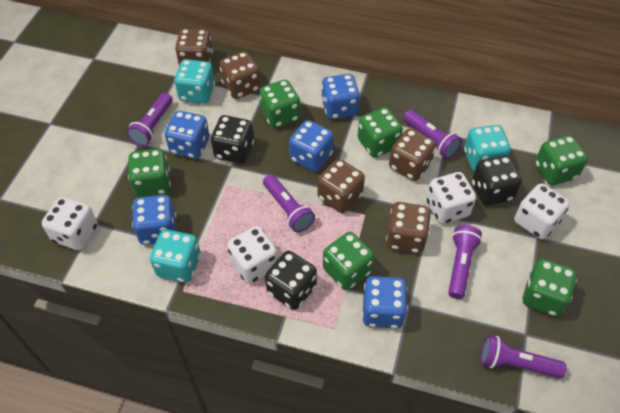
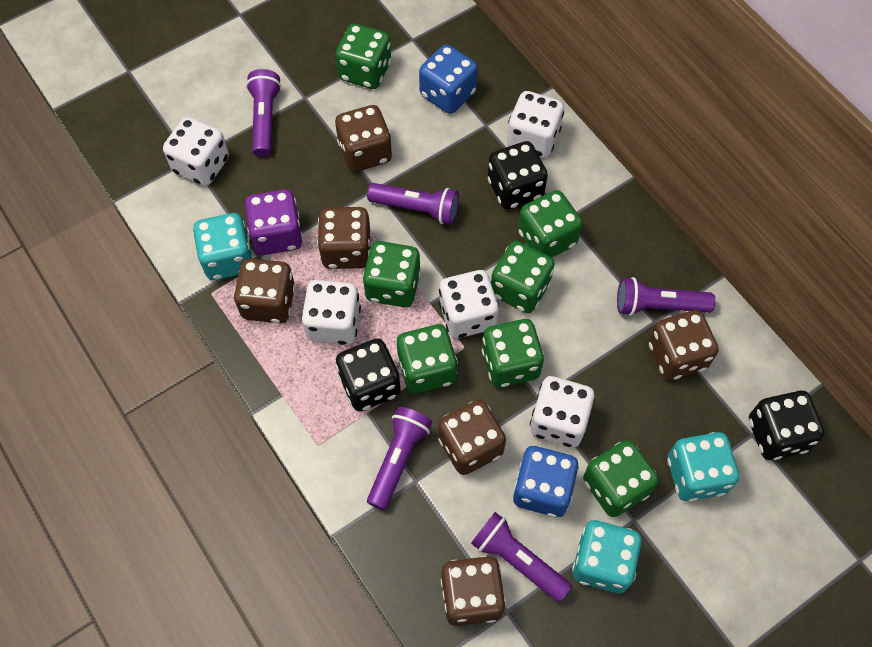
blue dice: 5 -> 2
brown dice: 5 -> 6
green dice: 6 -> 7
purple dice: 0 -> 1
white dice: 4 -> 5

